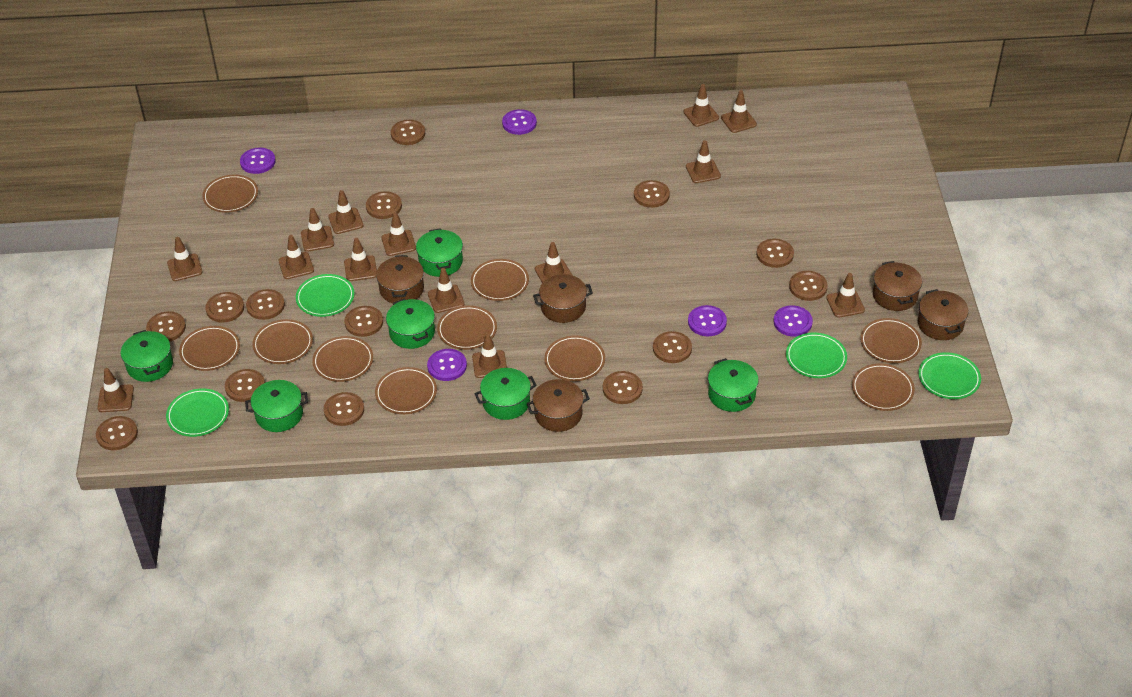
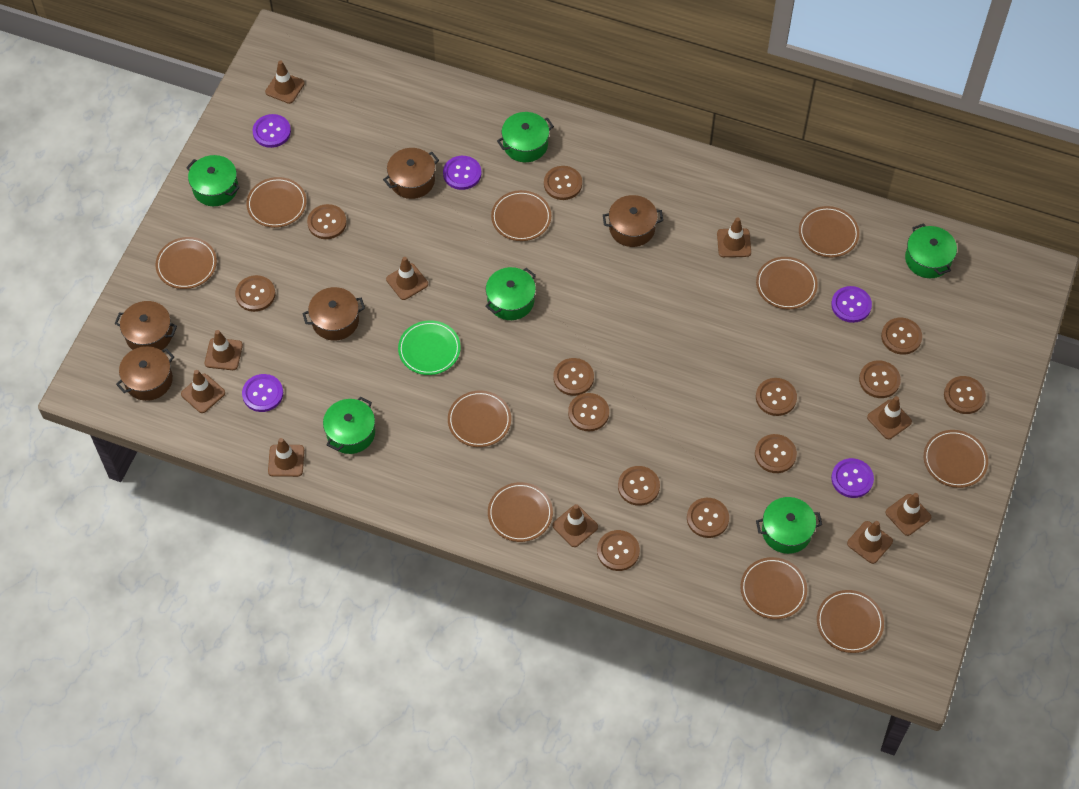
brown button: 14 -> 13
brown traffic cone: 14 -> 10
green plate: 4 -> 1

